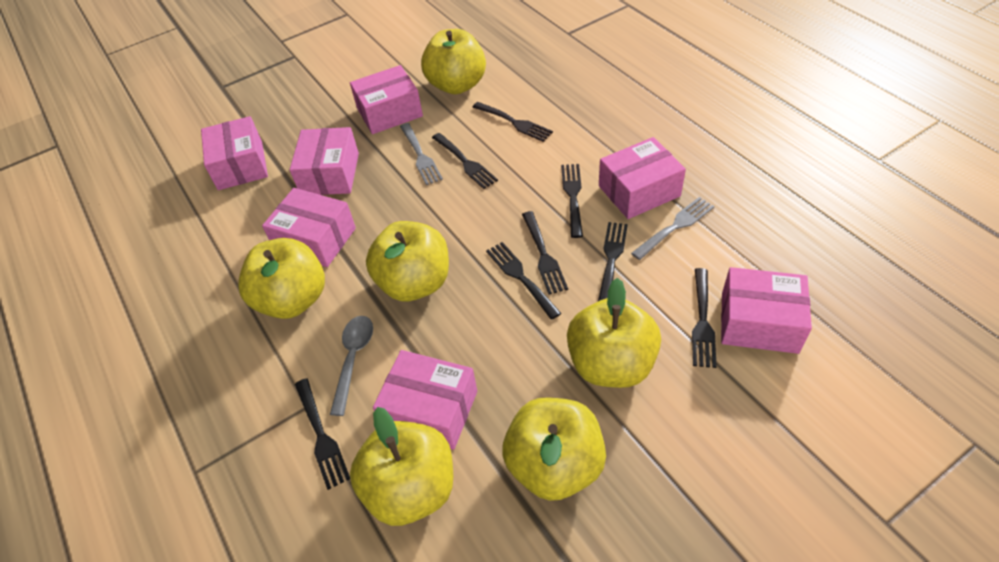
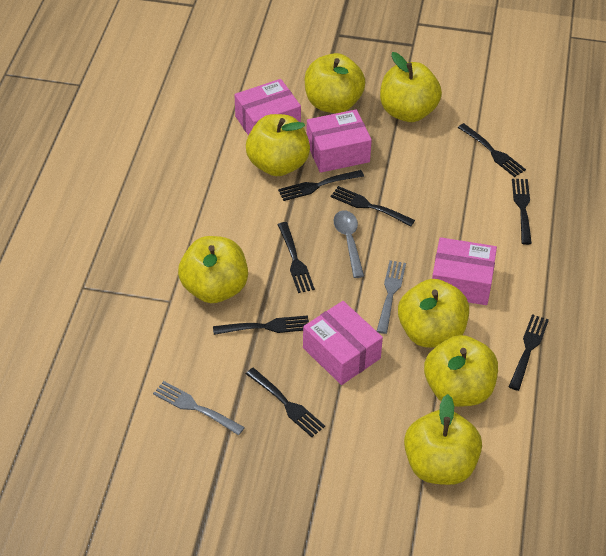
pink box: 7 -> 4
yellow apple: 6 -> 7

